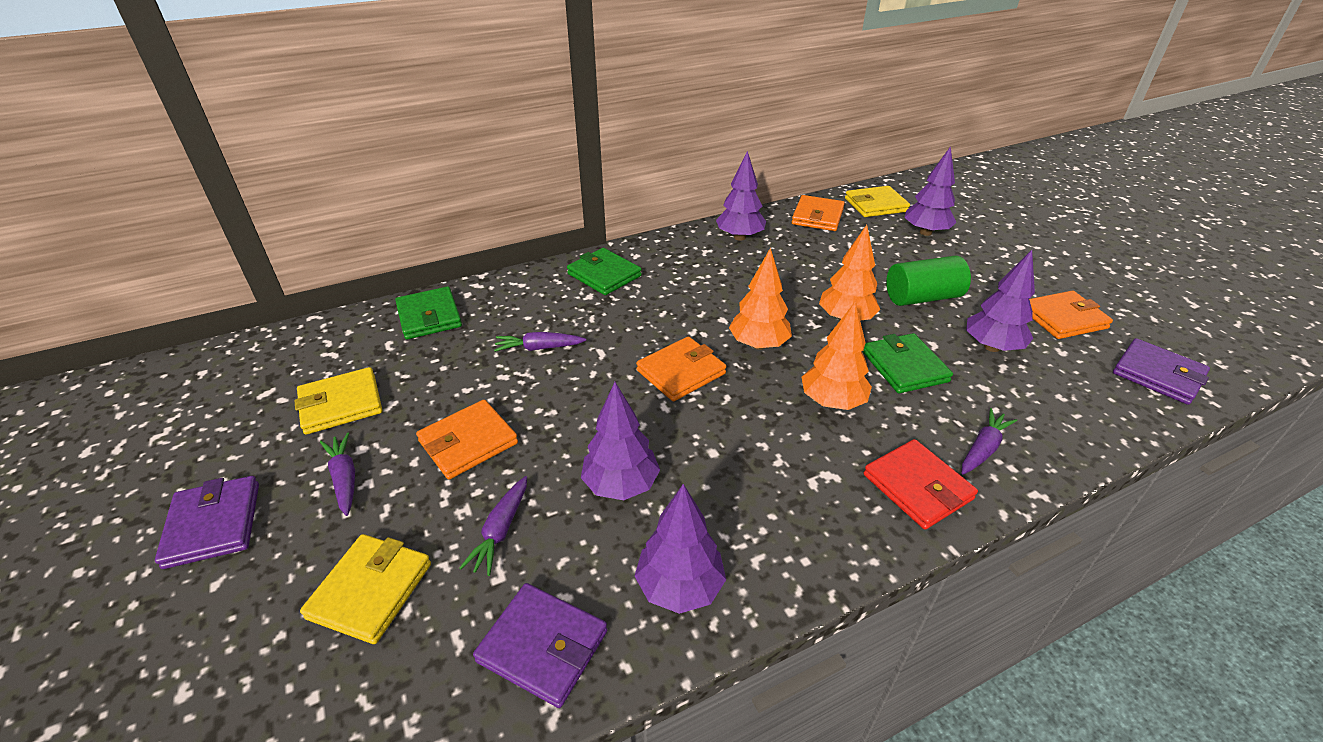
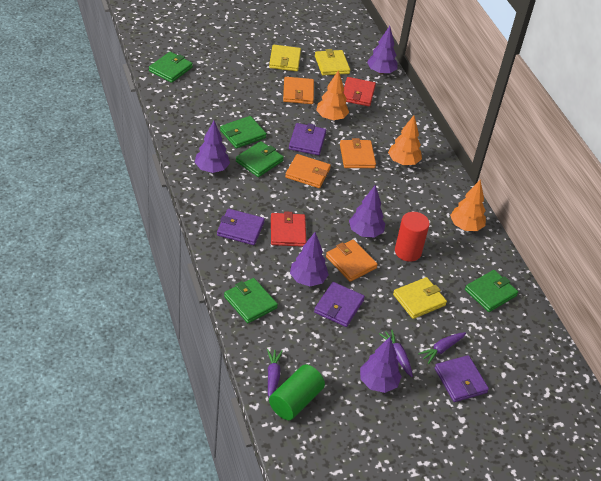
green wallet: 3 -> 5
purple carrot: 4 -> 3
purple wallet: 3 -> 4
red cylinder: 0 -> 1
red wallet: 1 -> 2

